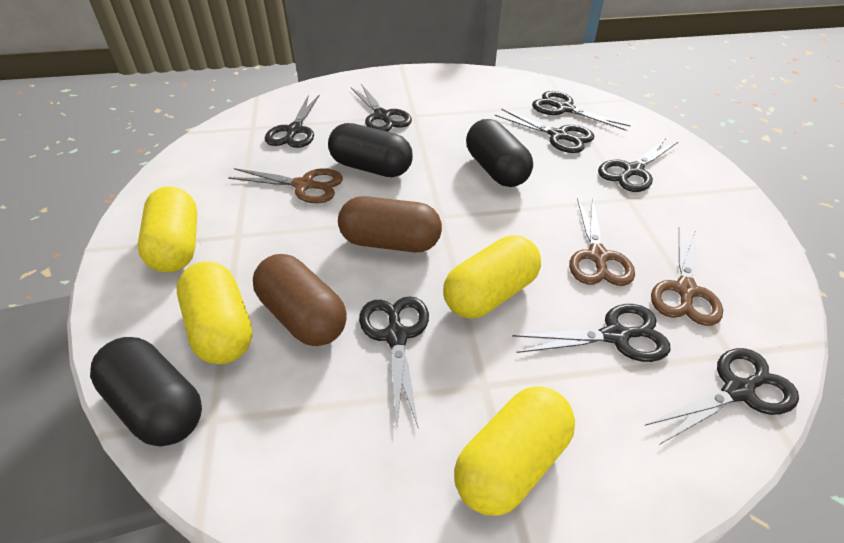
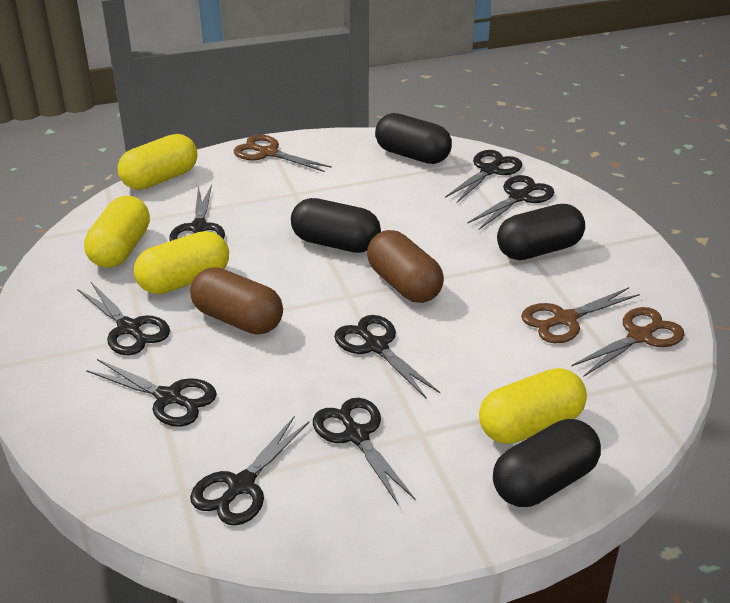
black capsule: 3 -> 4

